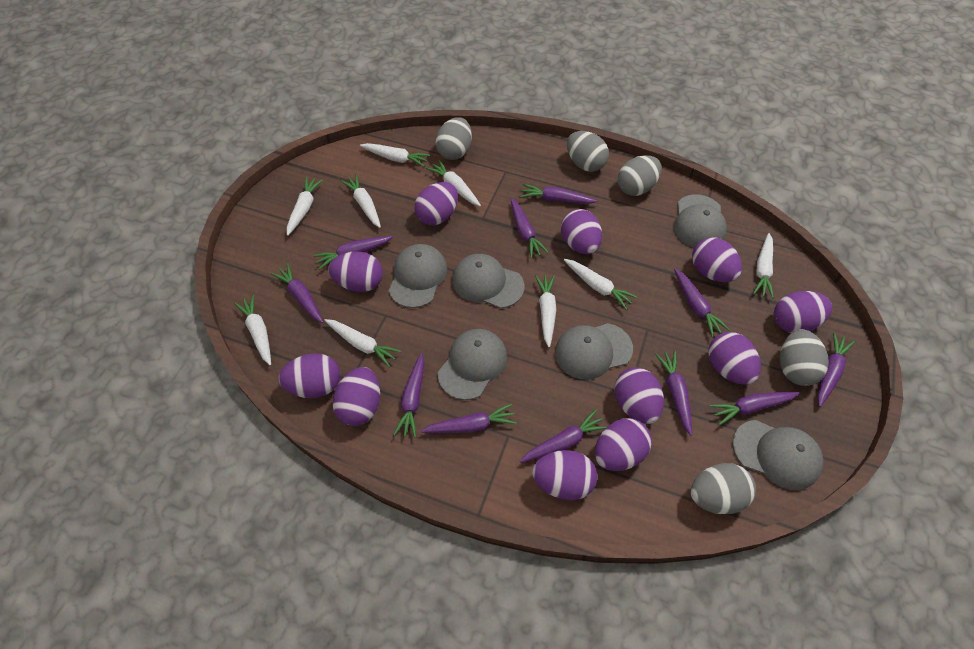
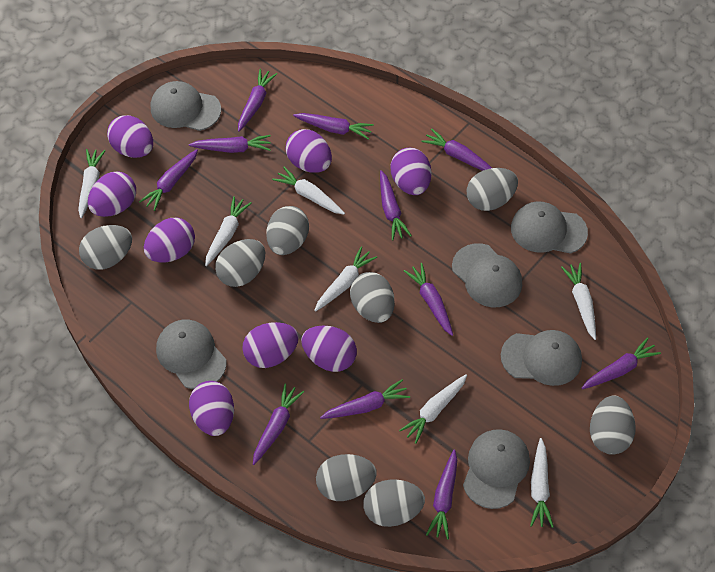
grey egg: 5 -> 8
purple egg: 11 -> 8
white carrot: 9 -> 7

